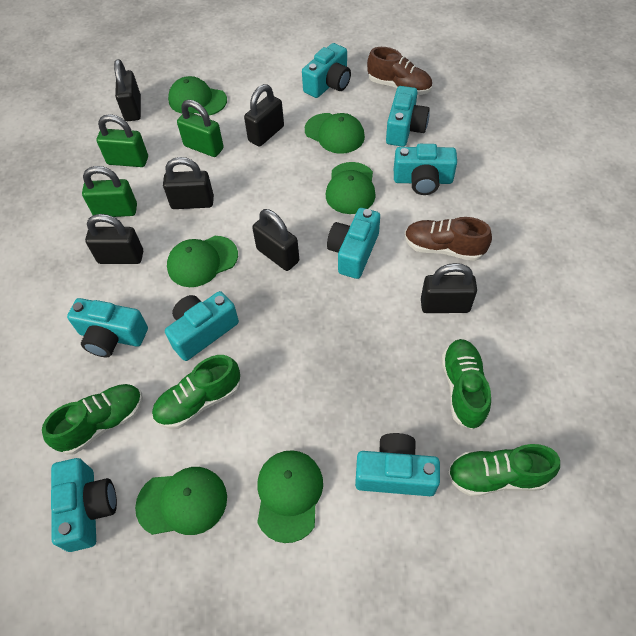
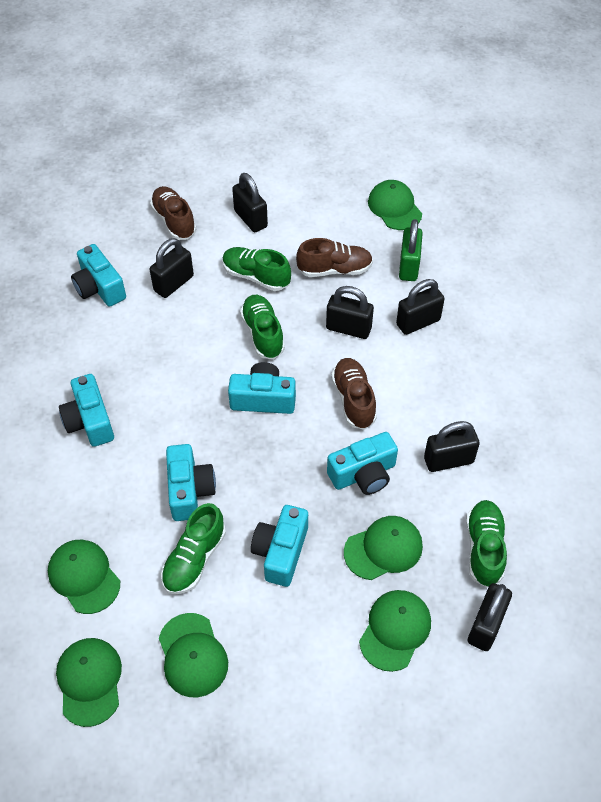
brown shoe: 2 -> 3
green padlock: 3 -> 1
turquoise camera: 8 -> 6

